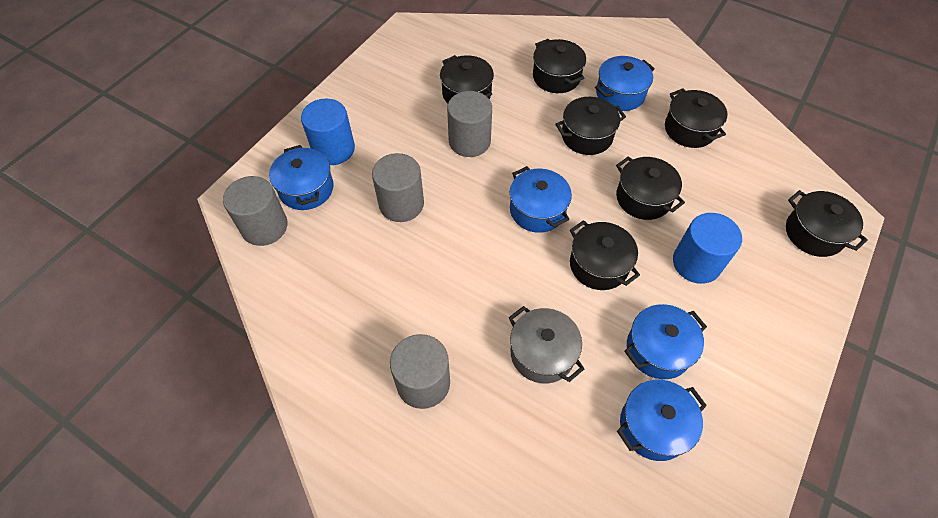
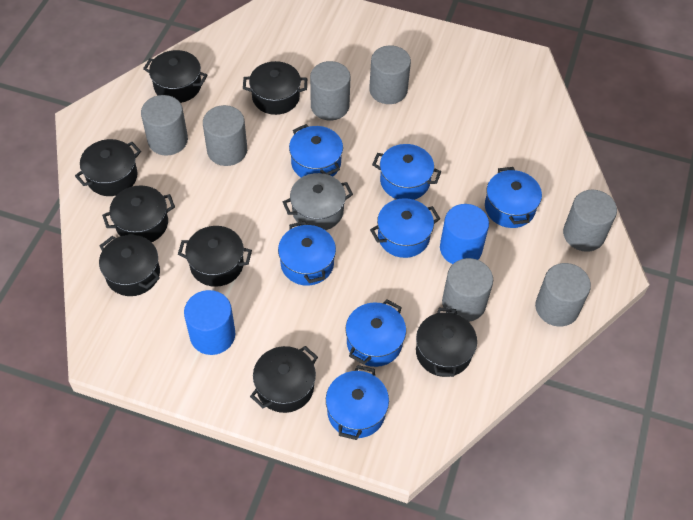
black pot: 7 -> 8
blue pot: 5 -> 7
grey cylinder: 4 -> 7

